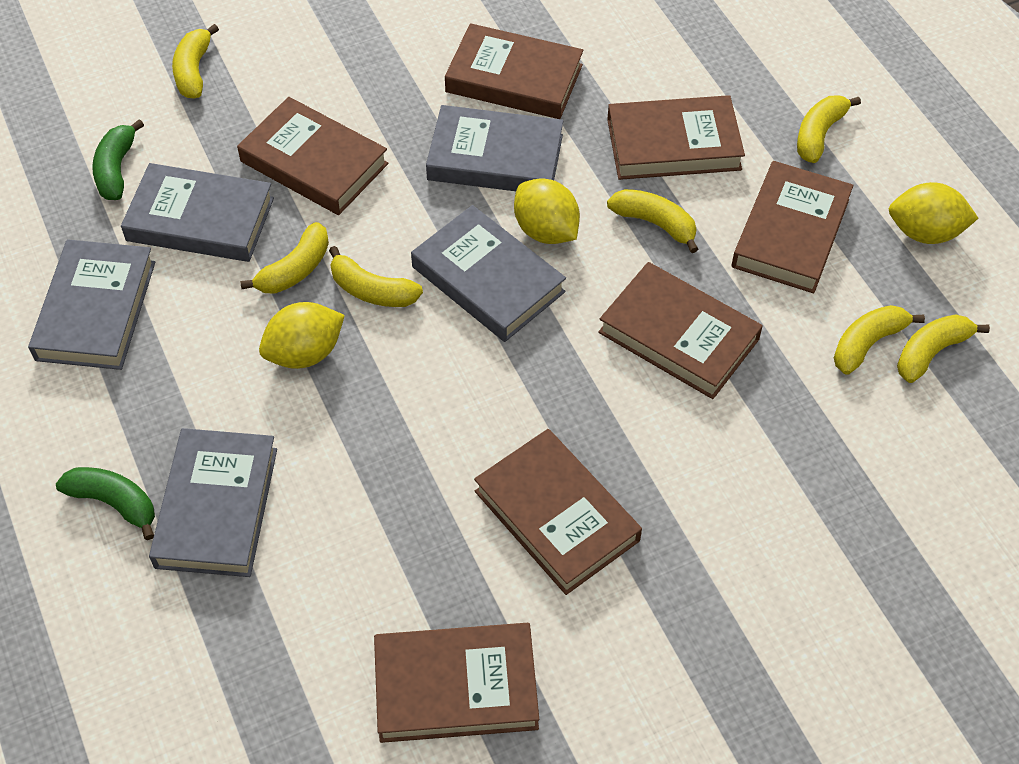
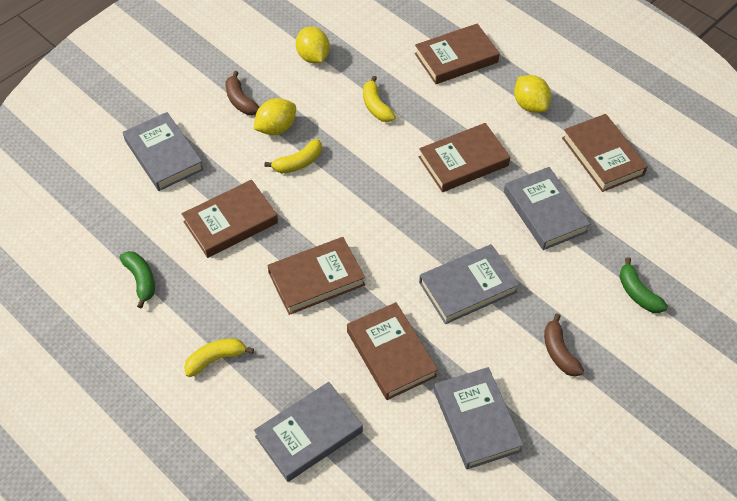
brown banana: 0 -> 2
brown book: 7 -> 6
yellow banana: 7 -> 3

